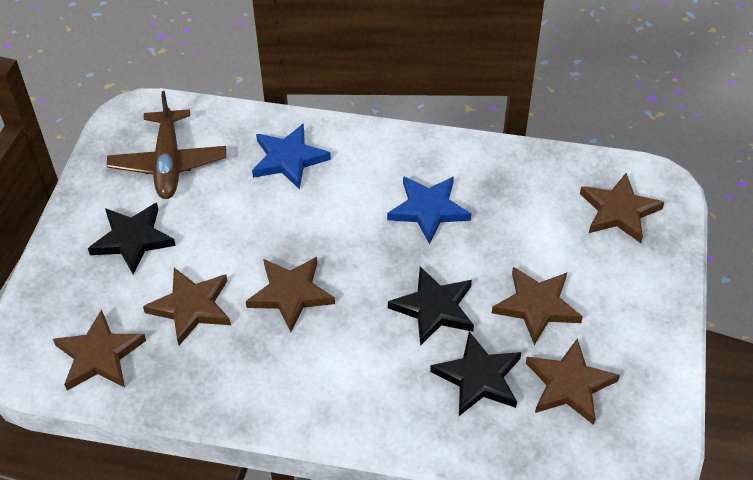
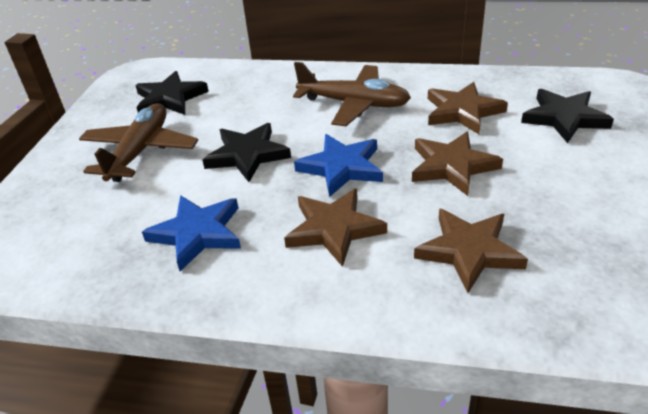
brown plane: 1 -> 2
brown star: 6 -> 4

